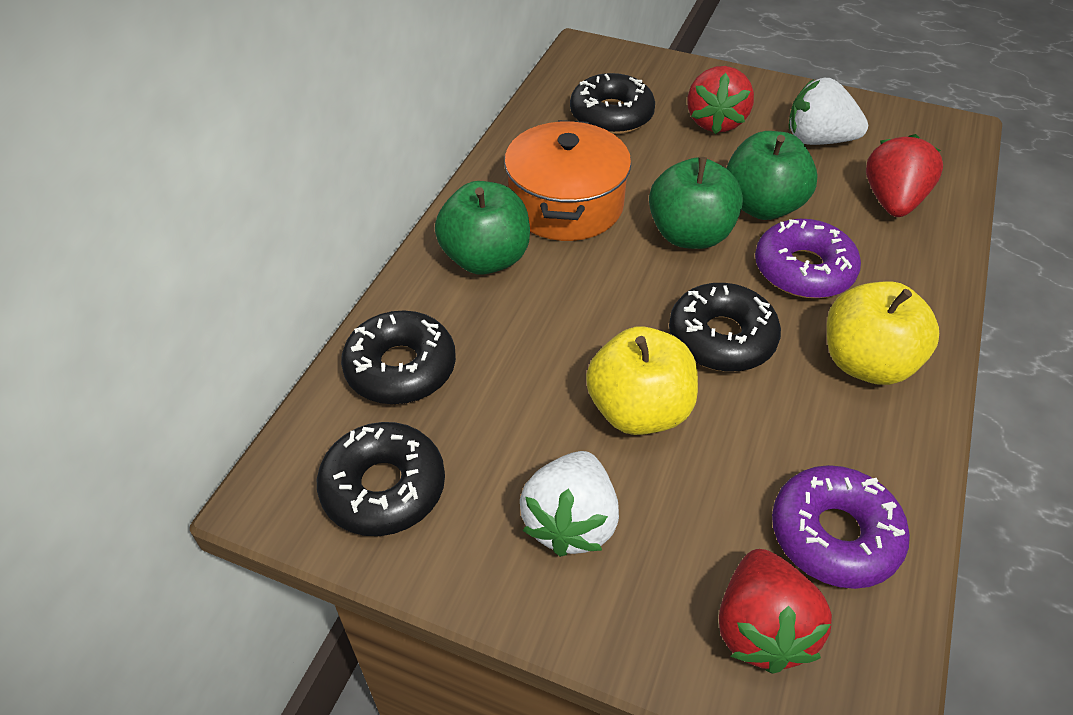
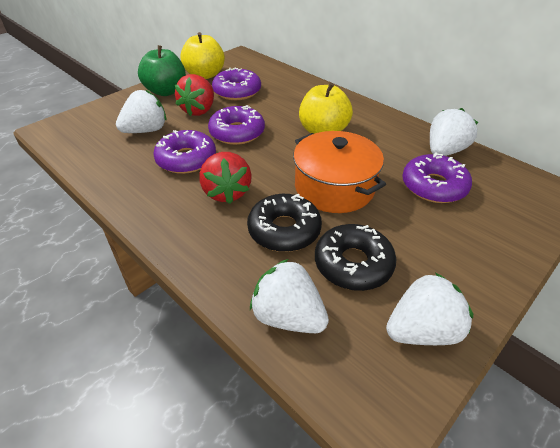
black donut: 4 -> 2
green apple: 3 -> 1
purple donut: 2 -> 4
red strawberry: 3 -> 2
white strawberry: 2 -> 4

